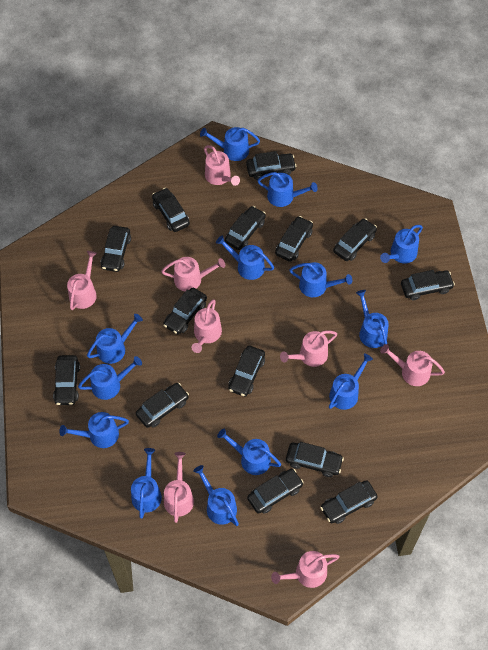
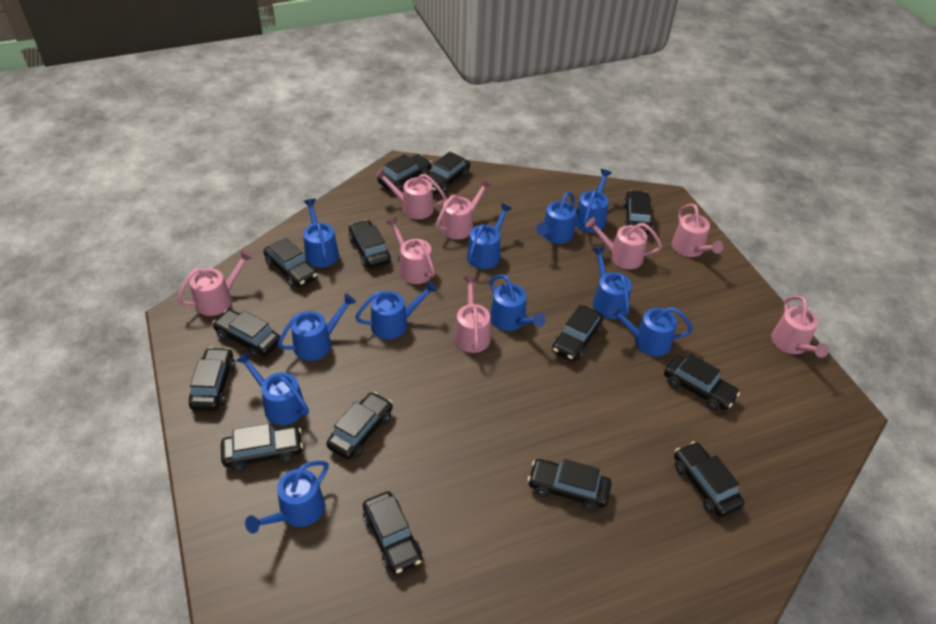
blue watering can: 13 -> 11

